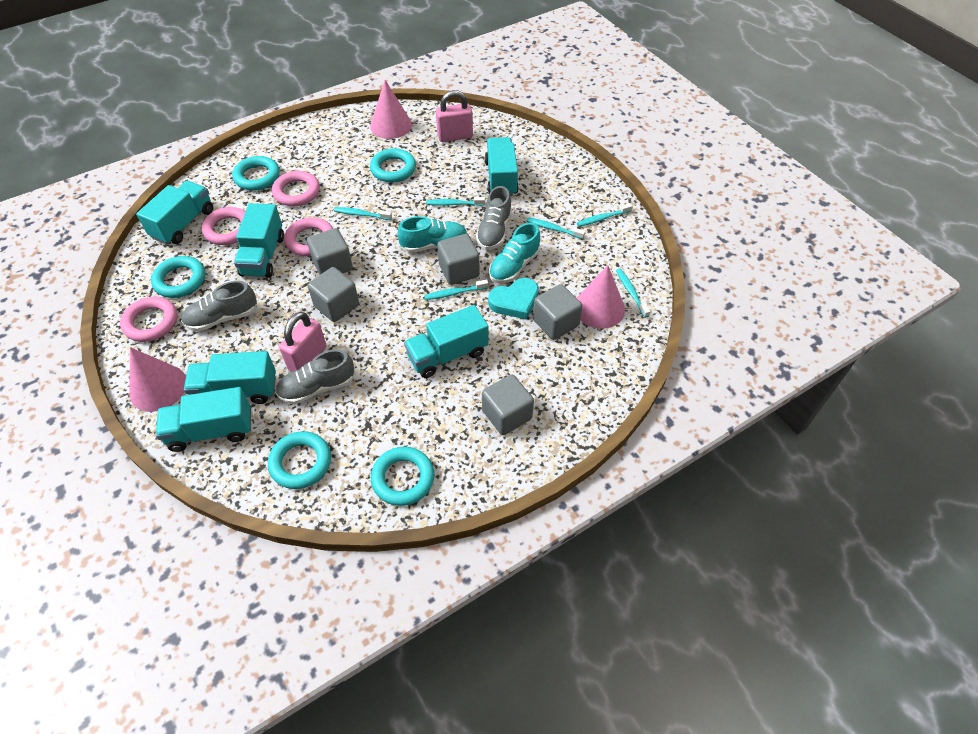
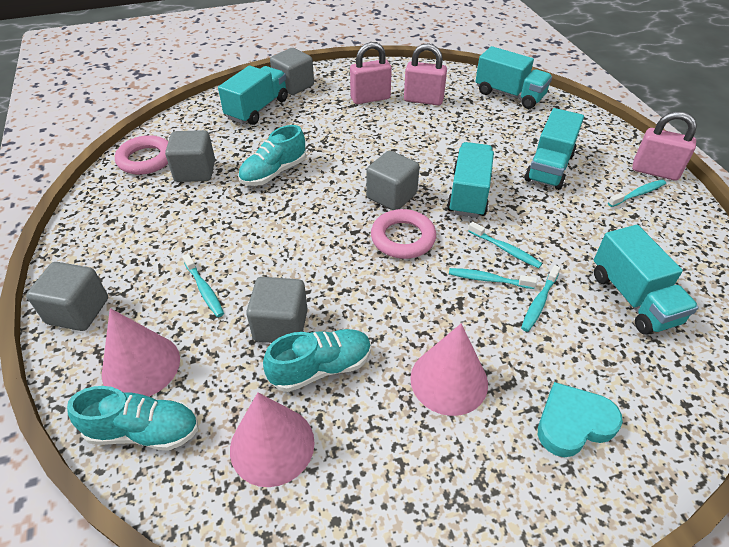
grey shoe: 3 -> 0
pink padlock: 2 -> 3
pink ring: 4 -> 2
turquoise ring: 5 -> 0
turquoise shoe: 2 -> 3
turquoise toothbrush: 6 -> 5
turquoise truck: 6 -> 5

